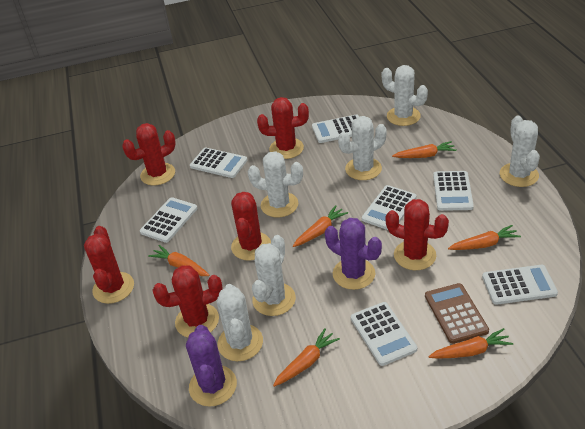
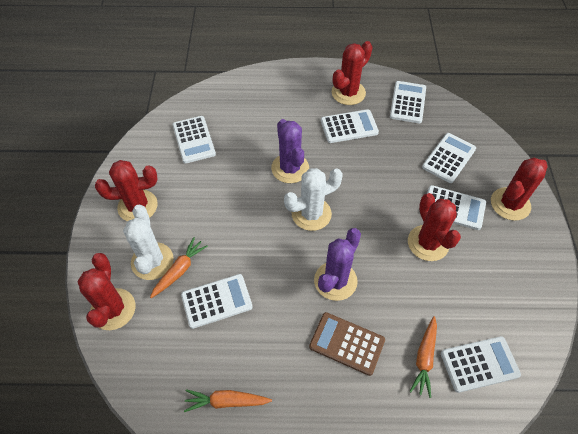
orange carrot: 6 -> 3
red cactus: 6 -> 5
white cactus: 6 -> 2

